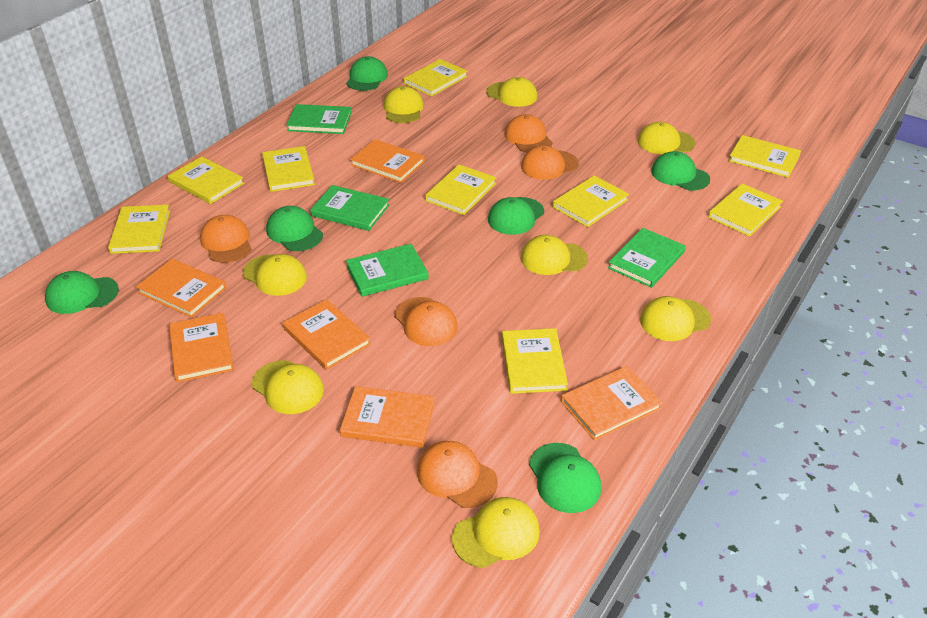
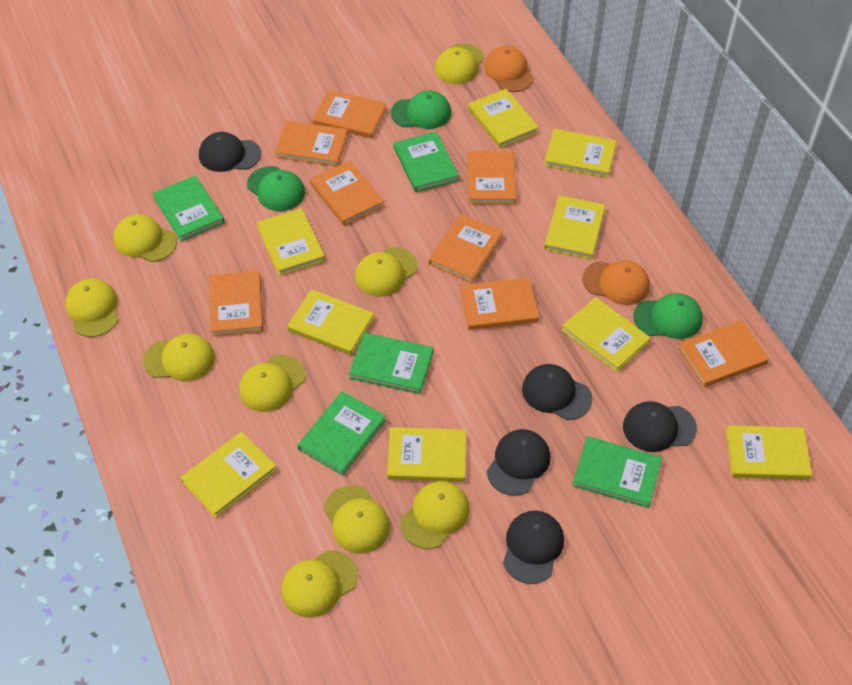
black cap: 0 -> 5
green book: 4 -> 5
green cap: 6 -> 3
orange book: 6 -> 8
orange cap: 5 -> 2
yellow cap: 8 -> 9

